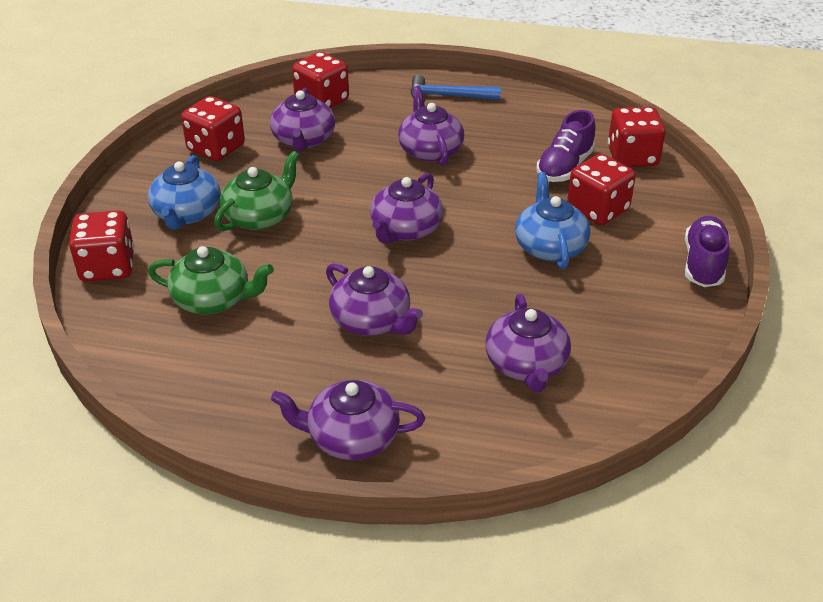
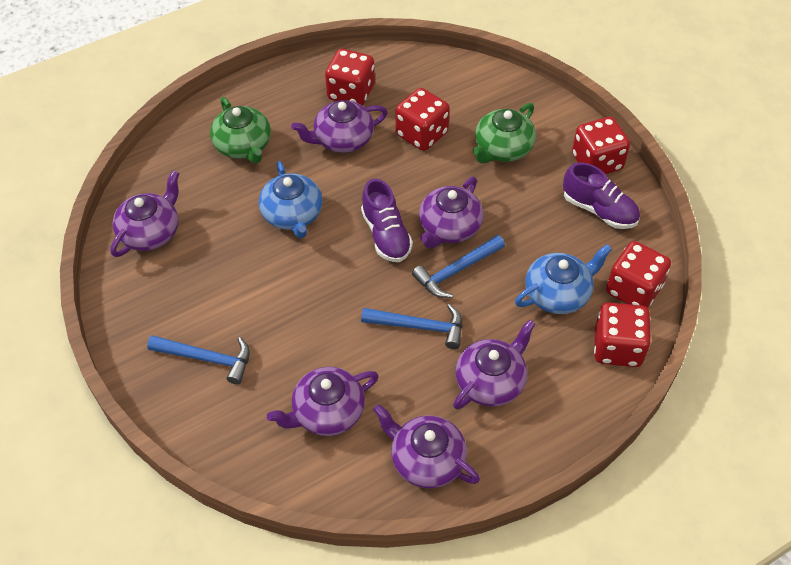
blue hammer: 1 -> 3

